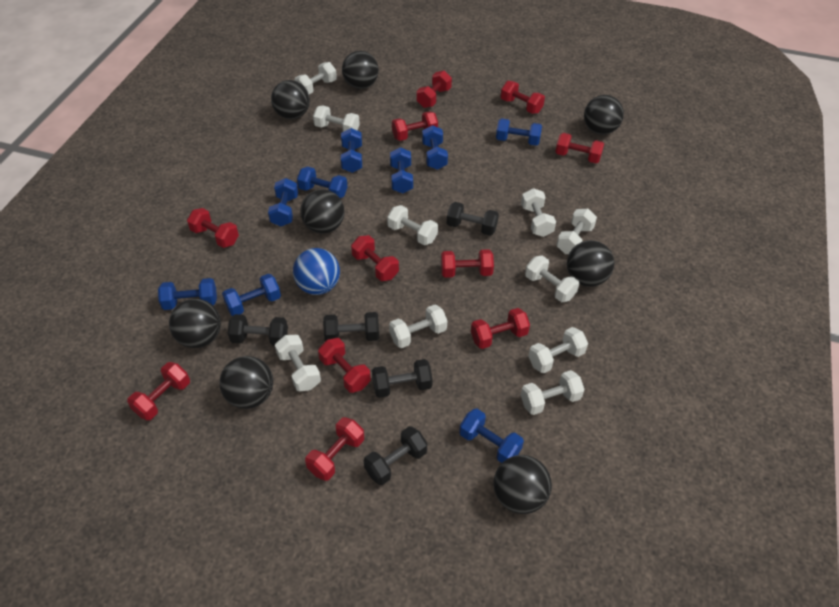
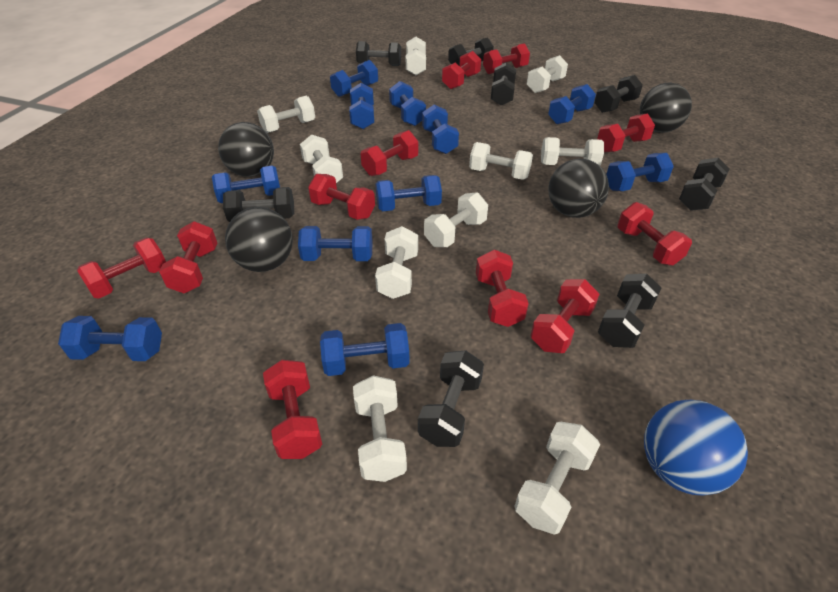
black ball: 8 -> 4
black dumbbell: 5 -> 8
blue dumbbell: 9 -> 11

